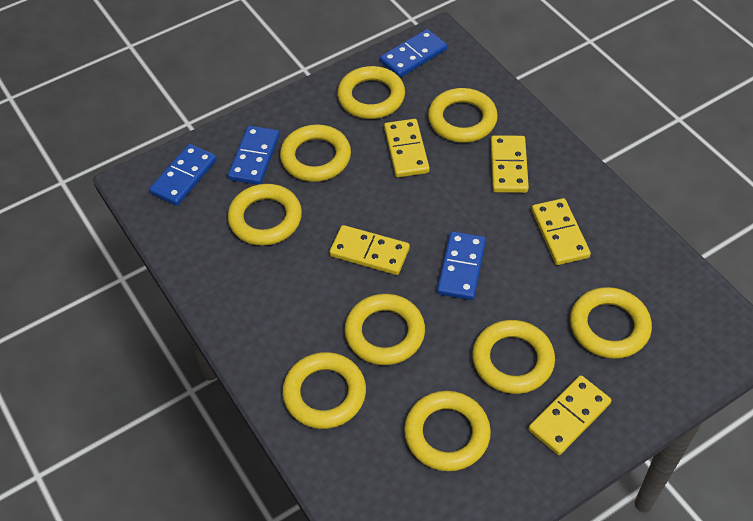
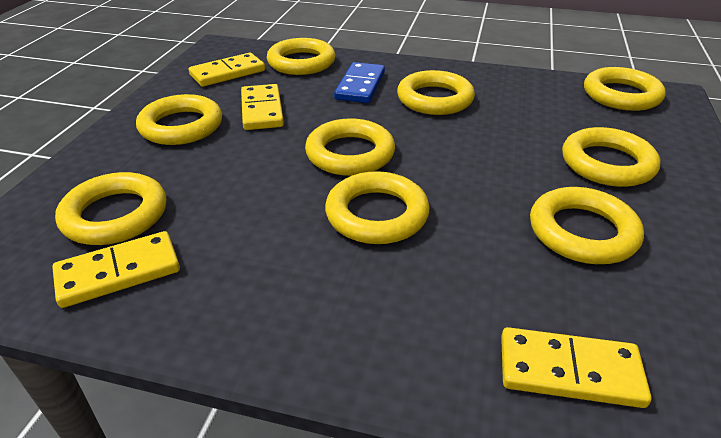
blue domino: 4 -> 1
yellow domino: 5 -> 4

